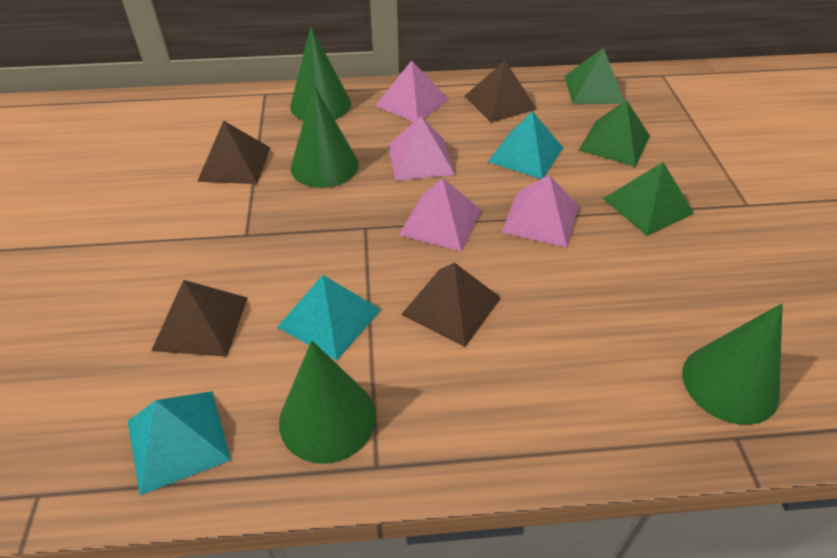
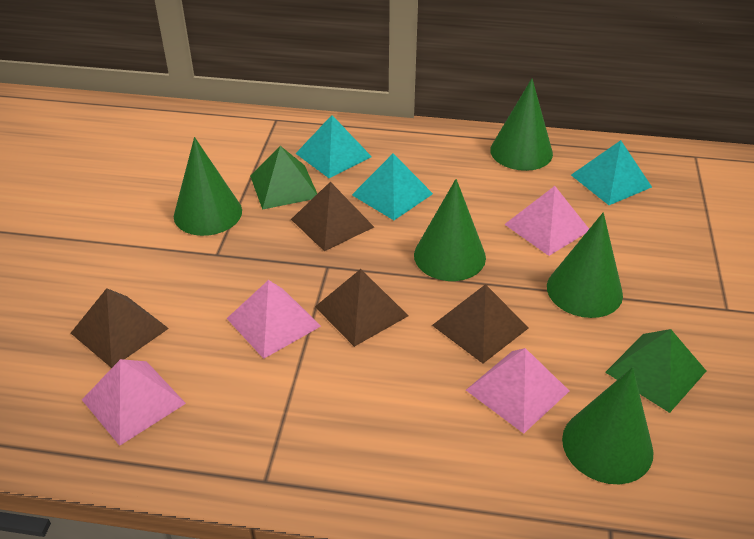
green cone: 4 -> 5
green pyramid: 3 -> 2

